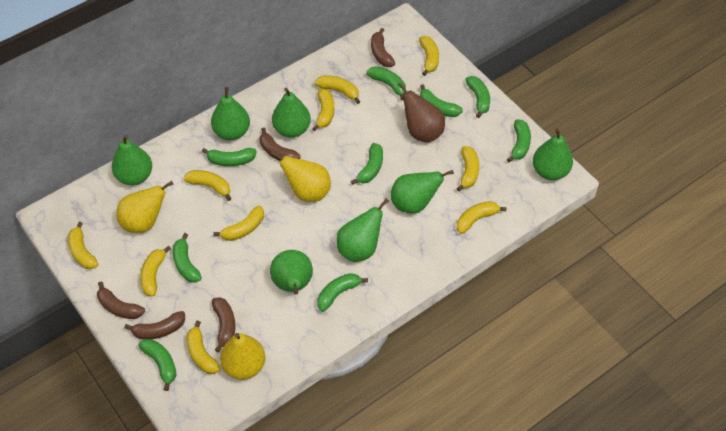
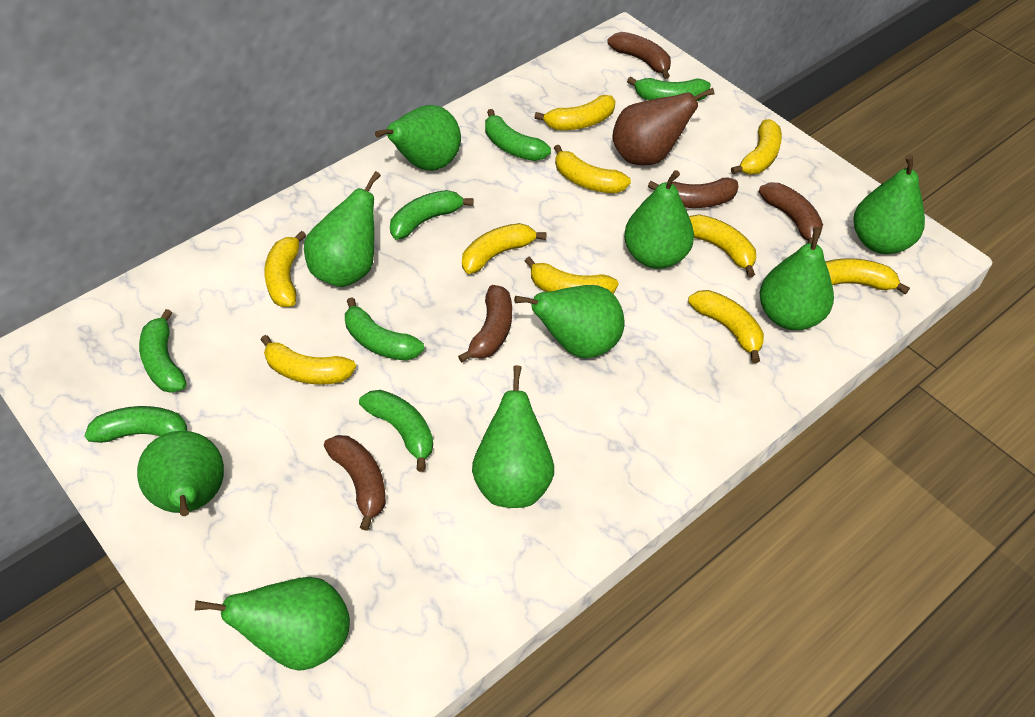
green banana: 9 -> 7
green pear: 7 -> 9
yellow pear: 3 -> 0

